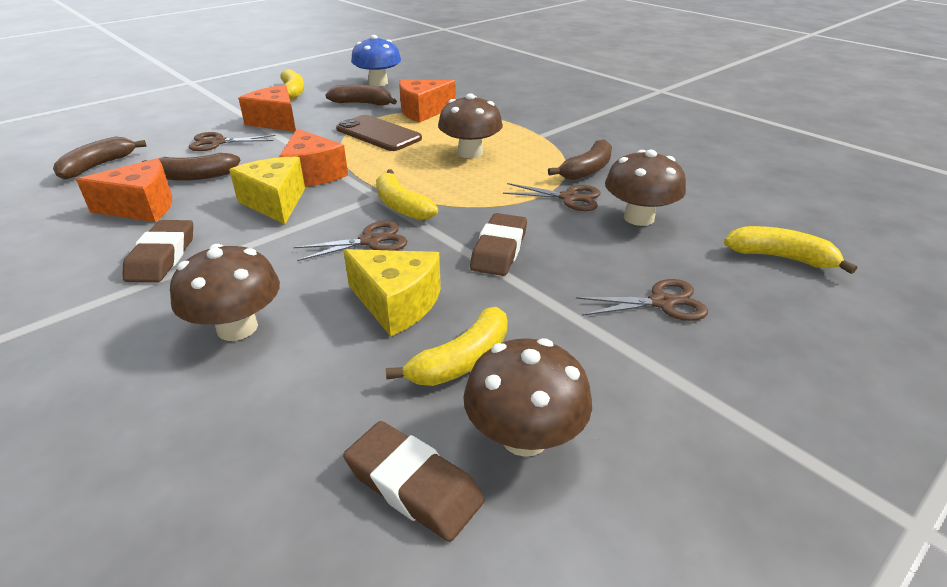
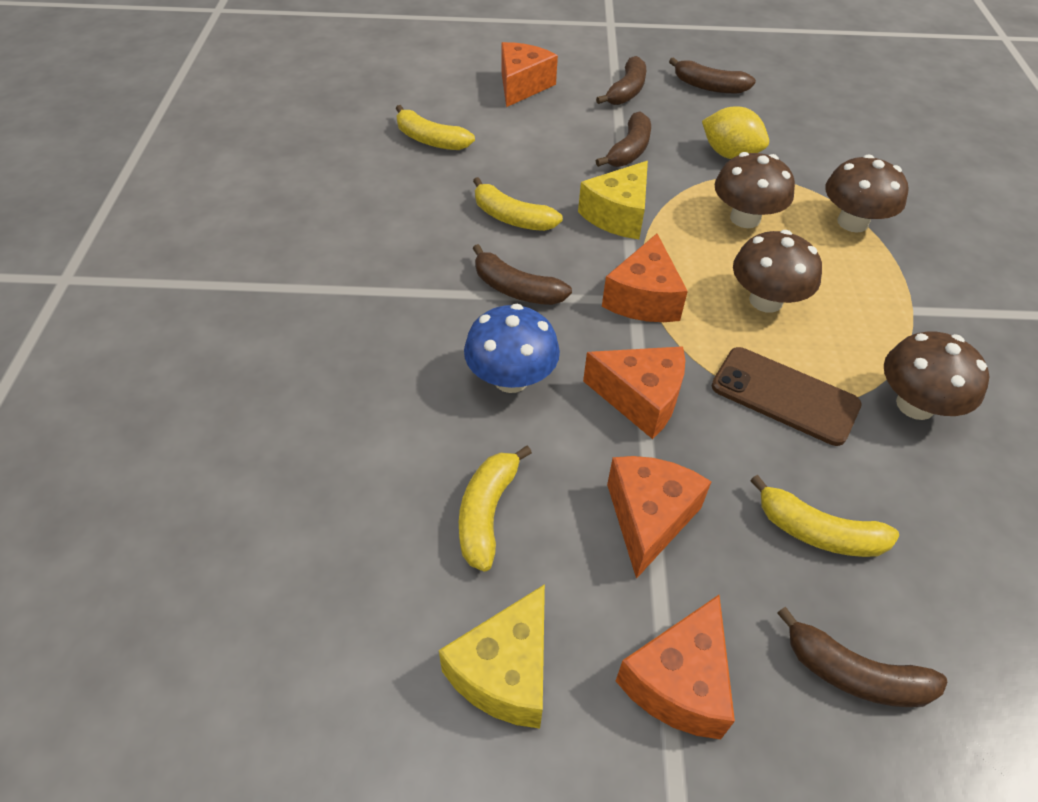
brown banana: 4 -> 5
brown eraser: 3 -> 0
brown scissors: 4 -> 0
orange cheese: 4 -> 5
yellow lemon: 0 -> 1

